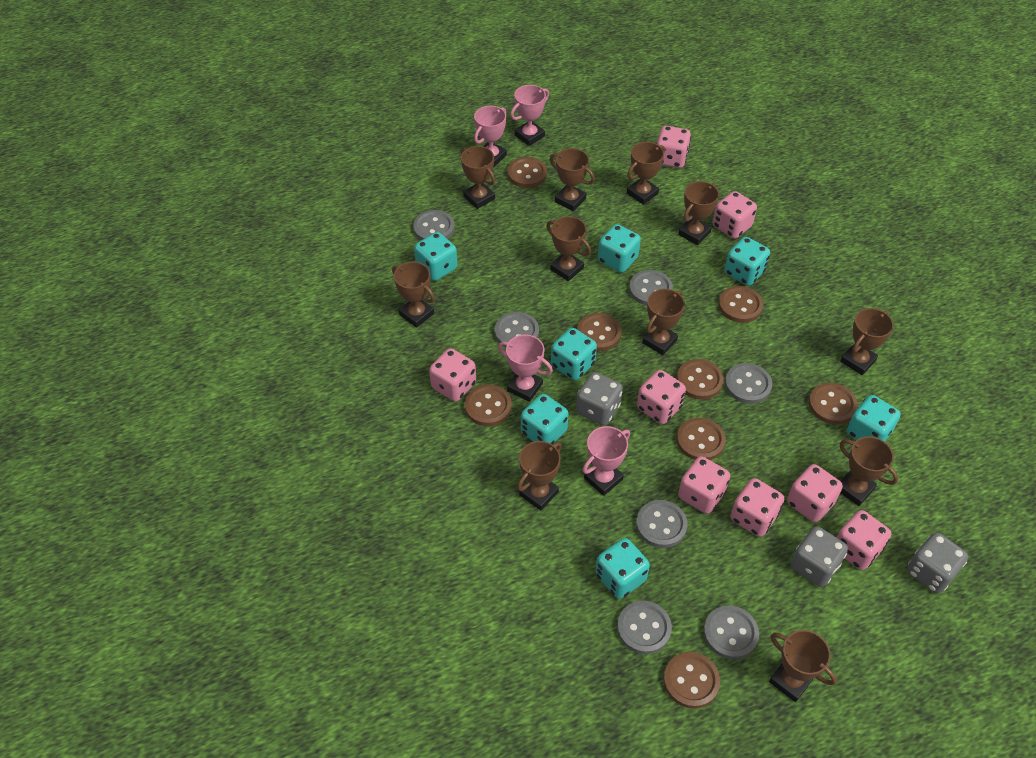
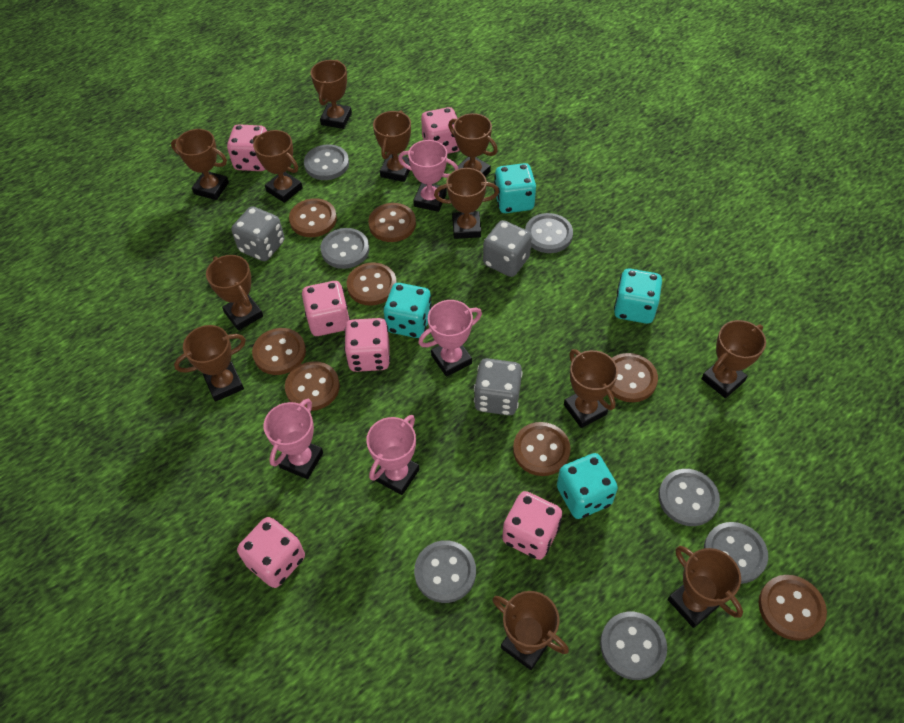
brown trophy: 11 -> 12
pink dice: 8 -> 6
turquoise dice: 7 -> 4

